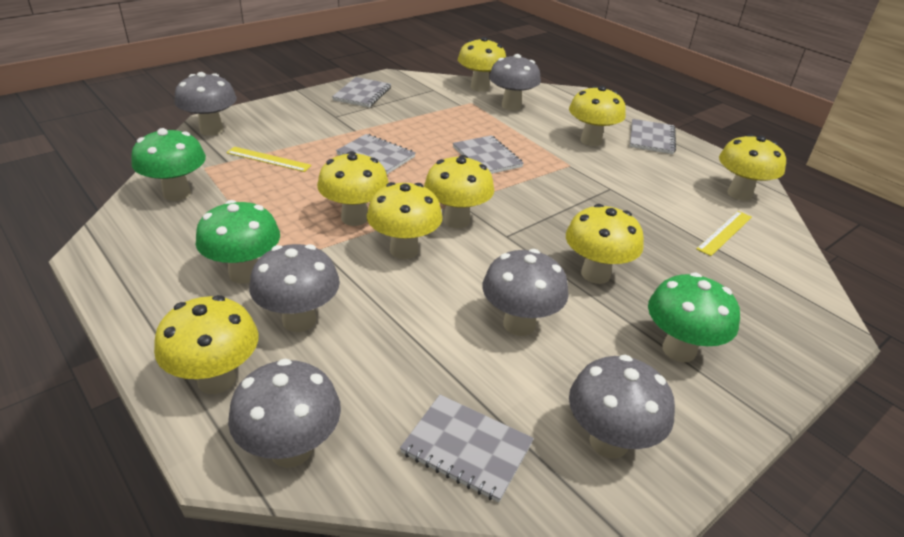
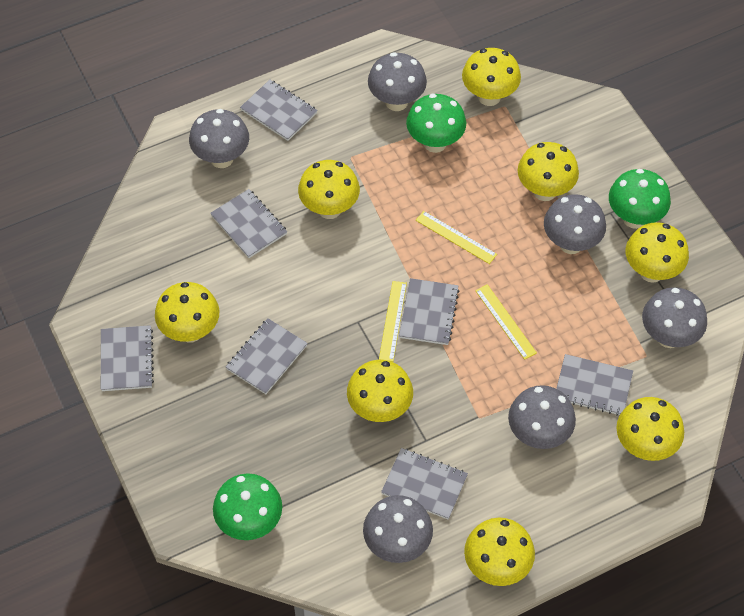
grey notebook: 5 -> 7
yellow ruler: 2 -> 3

